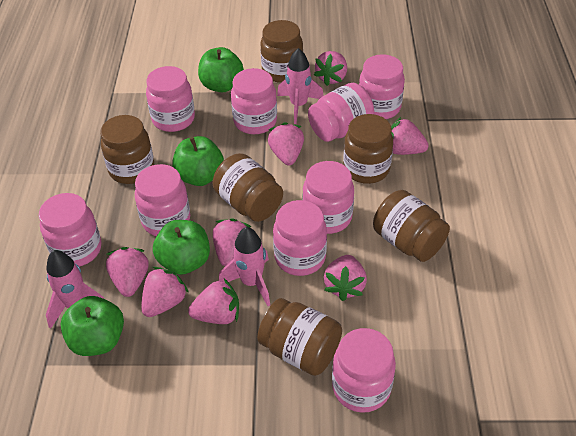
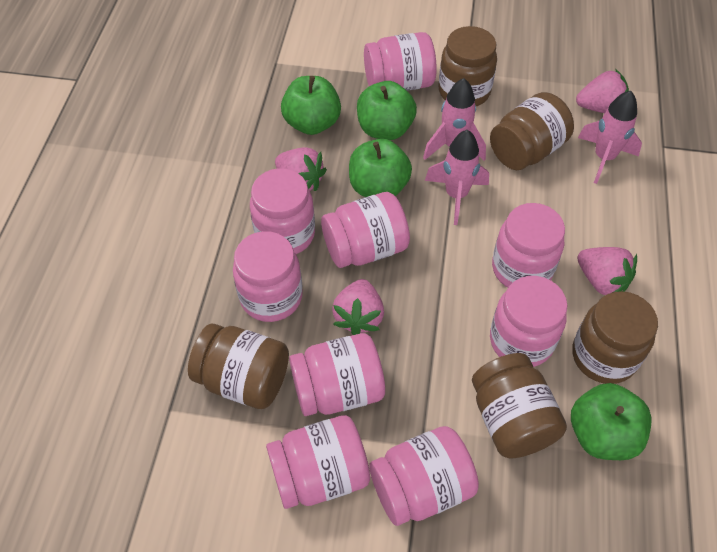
brown jar: 6 -> 5
pink strawberry: 8 -> 4

